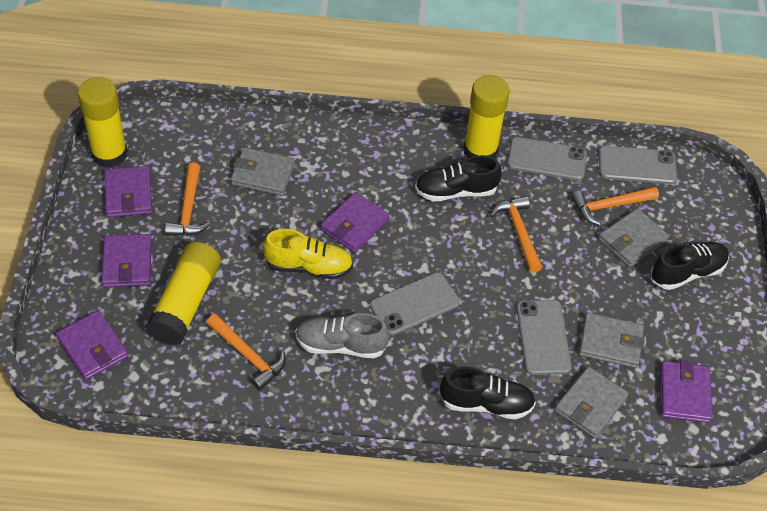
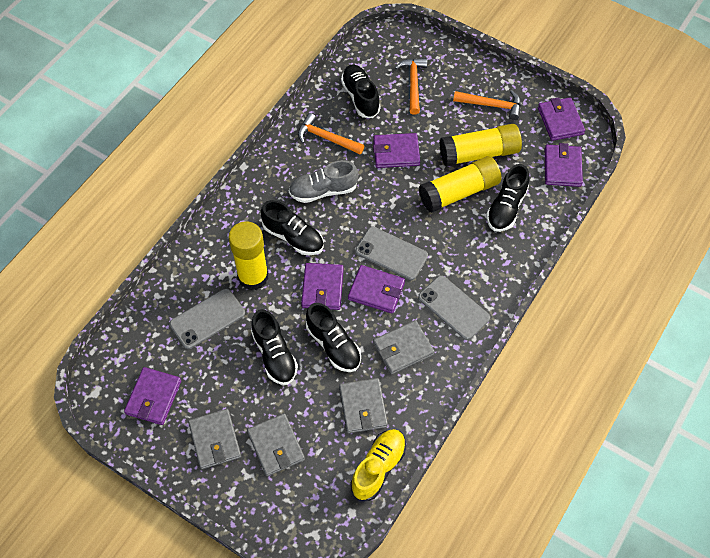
black shoe: 3 -> 5
grey phone: 4 -> 3
orange hammer: 4 -> 3
purple wallet: 5 -> 6

